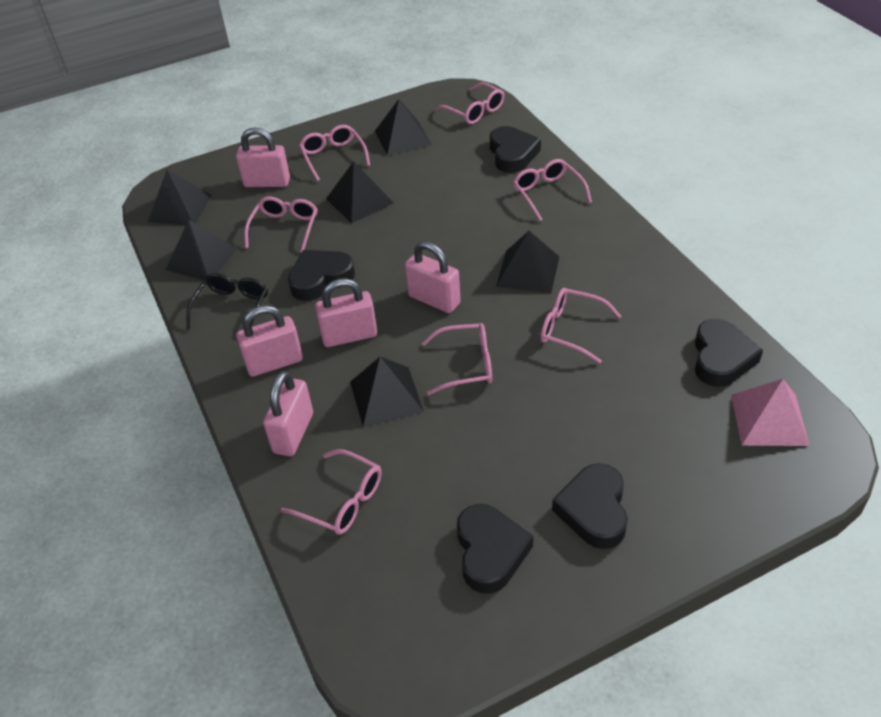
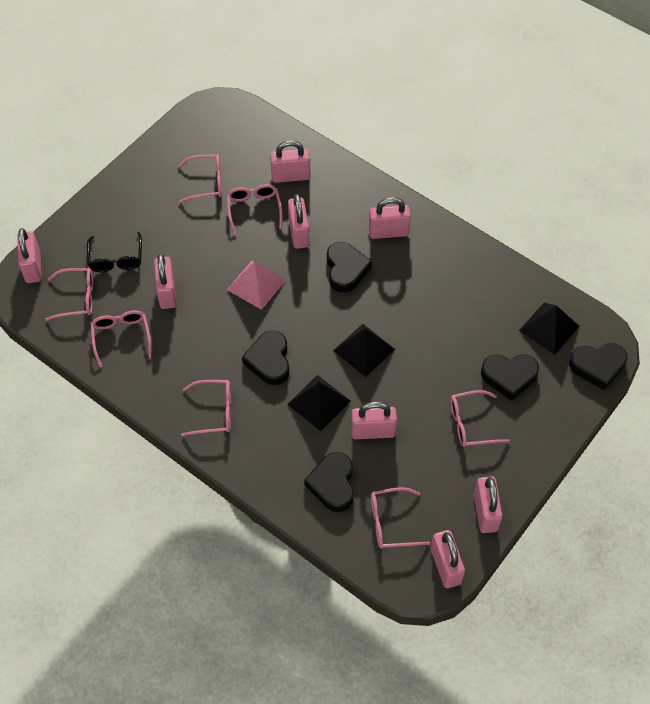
black pyramid: 6 -> 3
pink padlock: 5 -> 8

